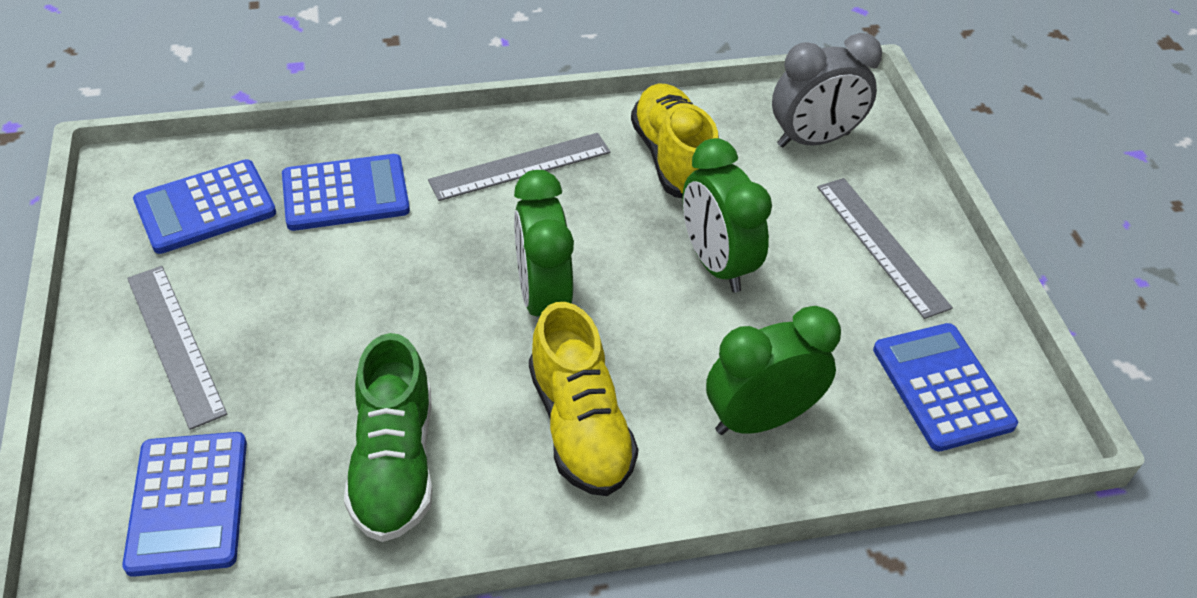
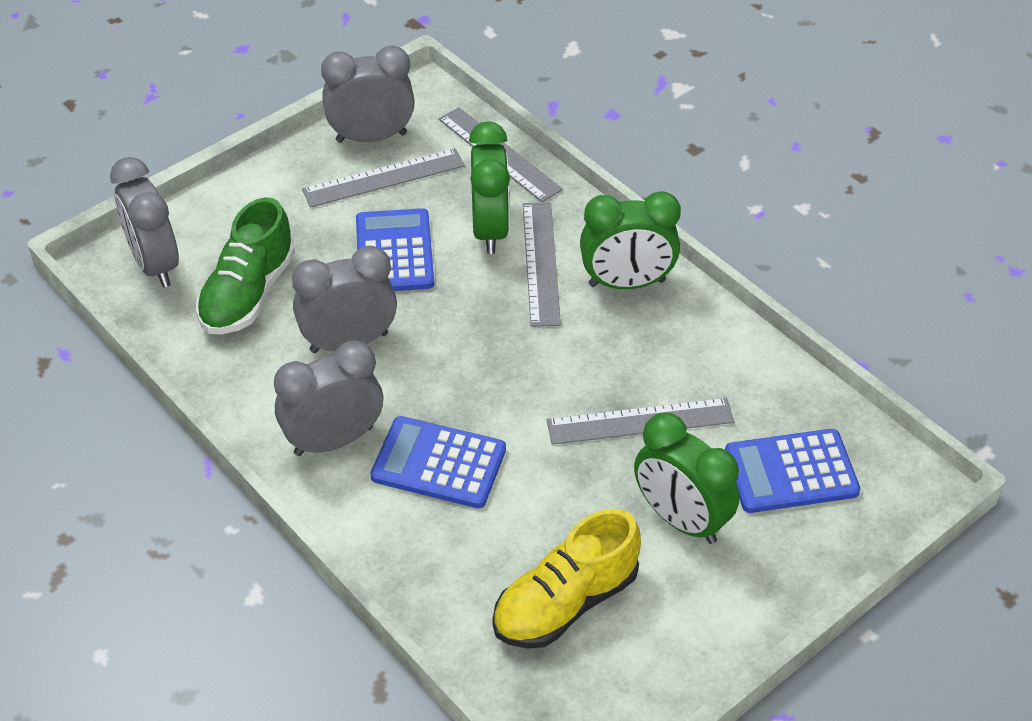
blue calculator: 4 -> 3
grey clock: 1 -> 4
grey ruler: 3 -> 4
yellow shoe: 2 -> 1

